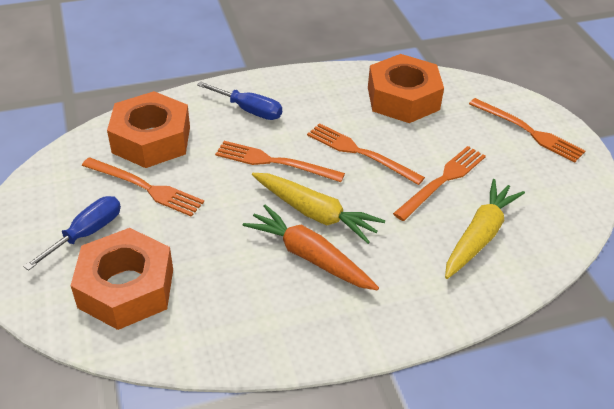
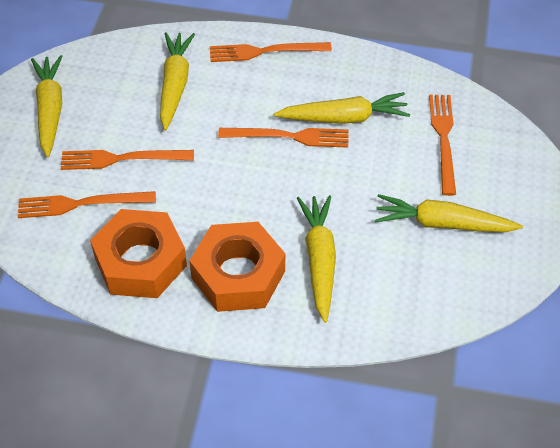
blue screwdriver: 2 -> 0
orange carrot: 1 -> 0
orange nut: 3 -> 2
yellow carrot: 2 -> 5

